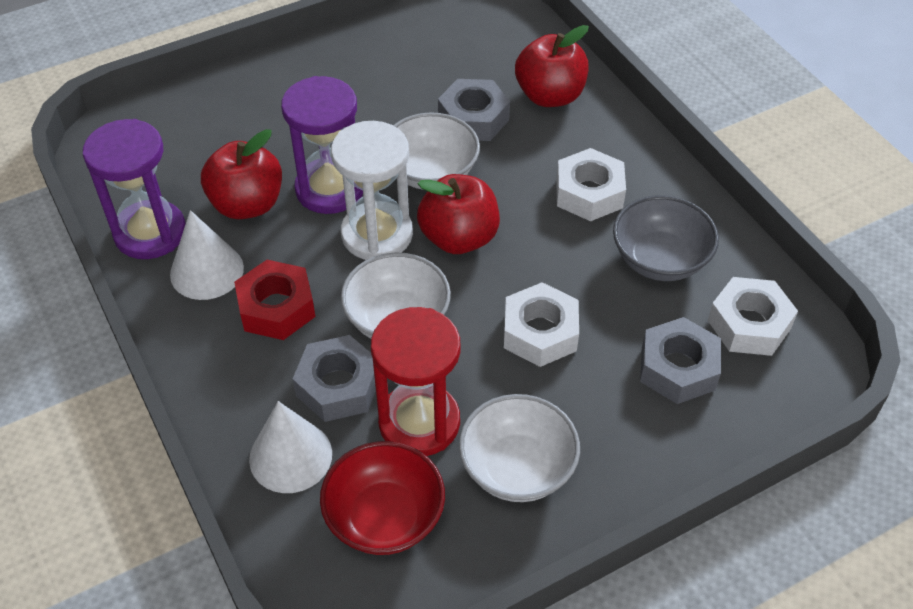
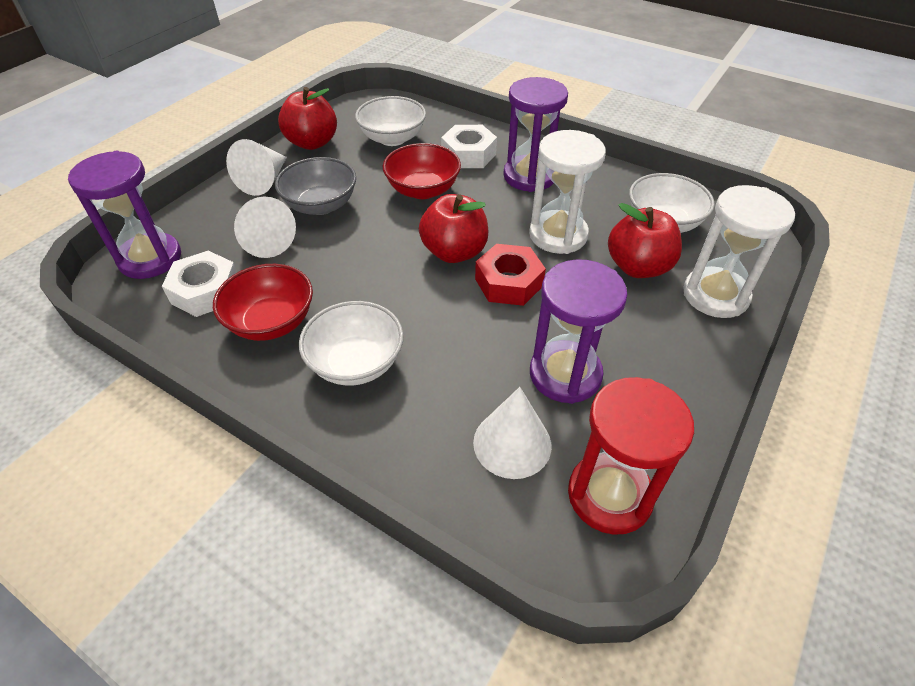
grey nut: 3 -> 0
purple hourglass: 2 -> 3
red bowl: 1 -> 2
white cone: 2 -> 3
white hourglass: 1 -> 2
white nut: 3 -> 2

